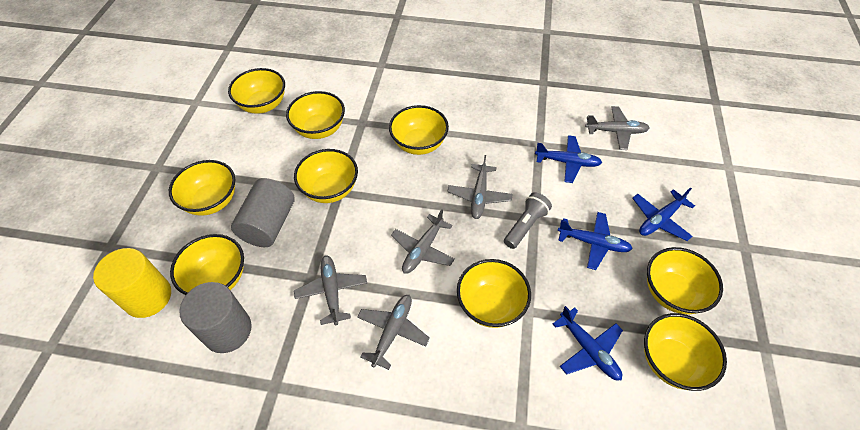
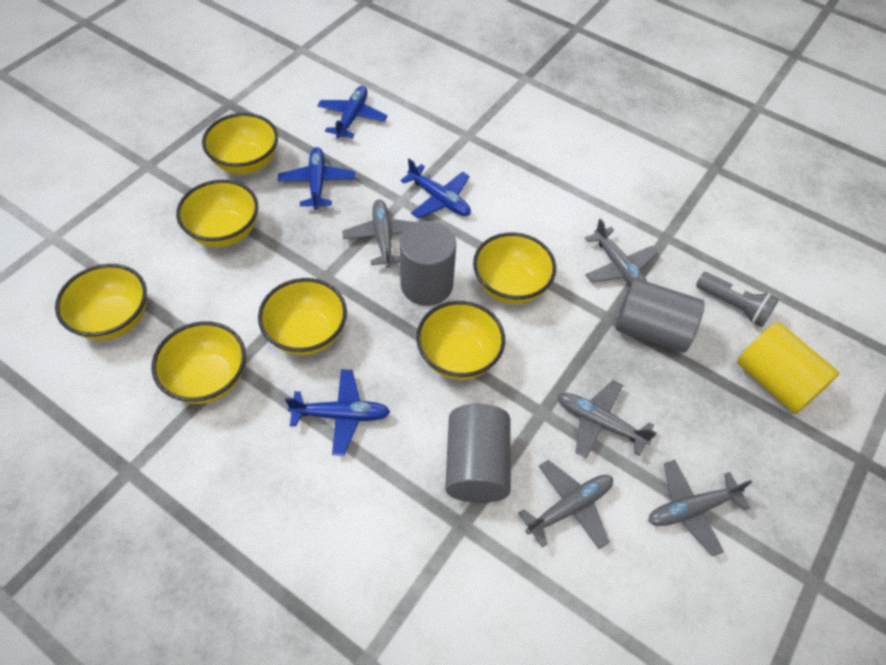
grey cylinder: 2 -> 3
yellow bowl: 9 -> 7

